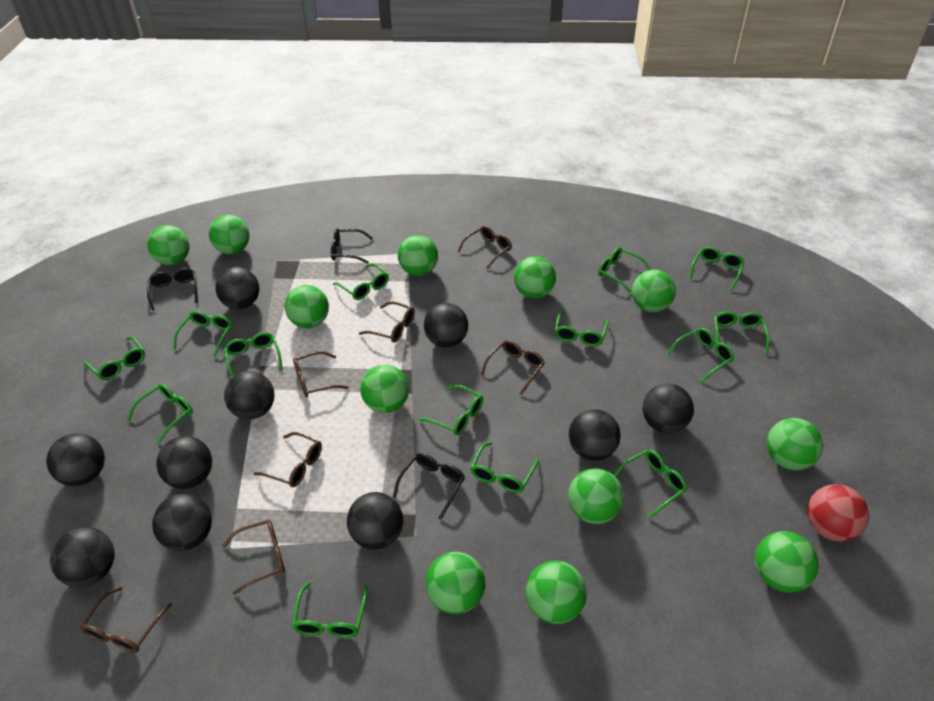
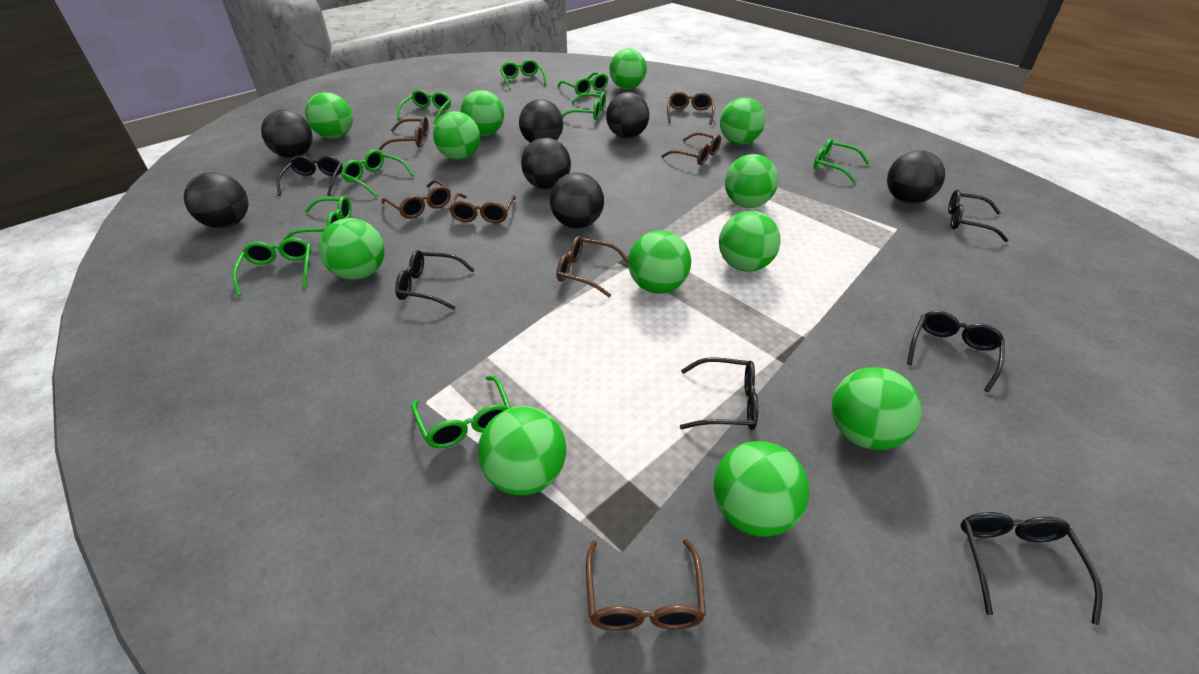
black ball: 10 -> 7
black glasses: 3 -> 6
green glasses: 14 -> 9
red ball: 1 -> 0

